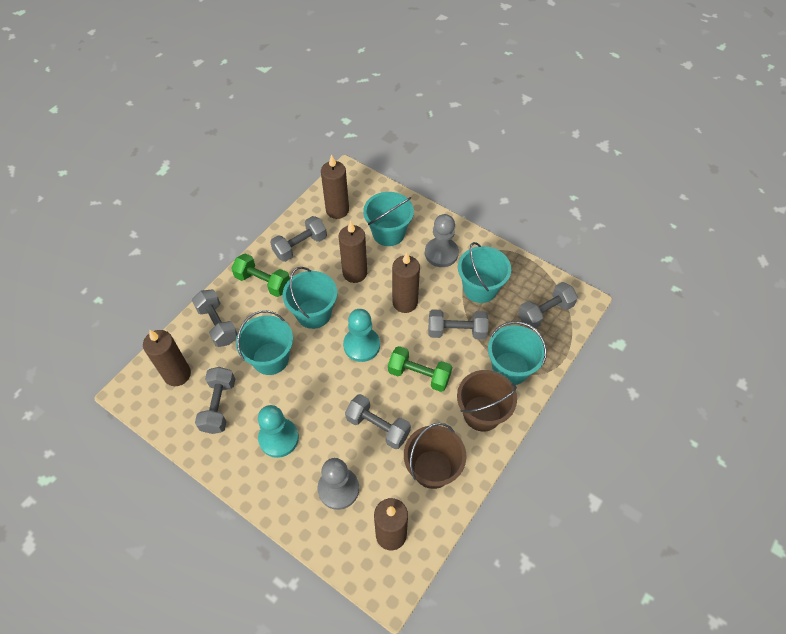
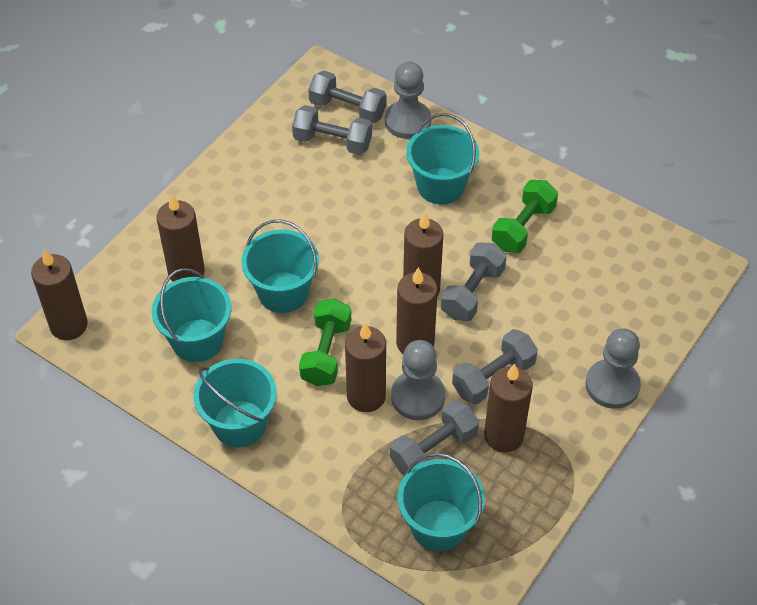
brown bucket: 2 -> 0
brown candle: 5 -> 6
grey dumbbell: 6 -> 5
grey pawn: 2 -> 3
turquoise pawn: 2 -> 0

